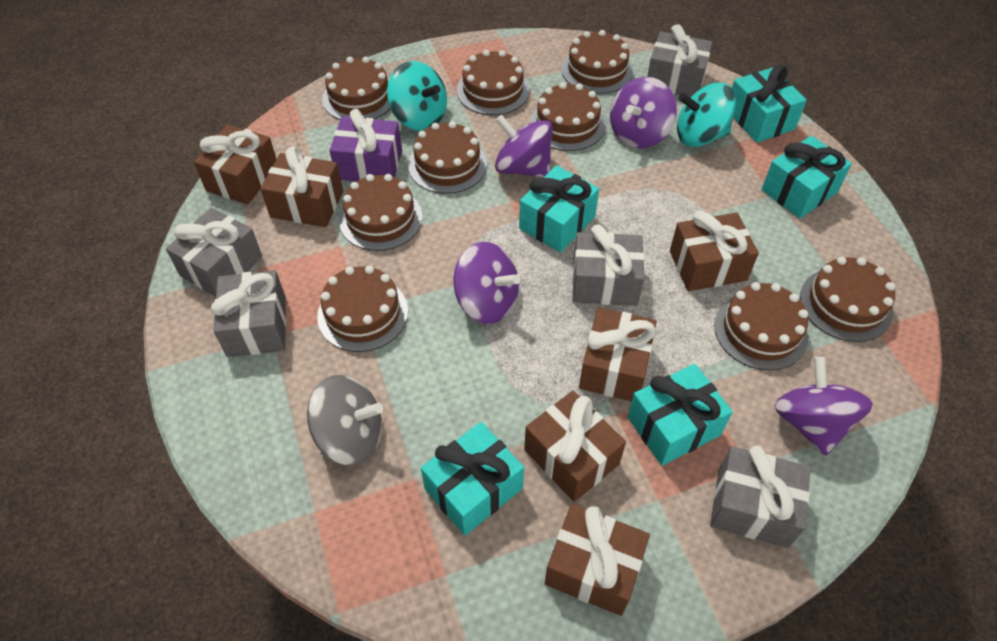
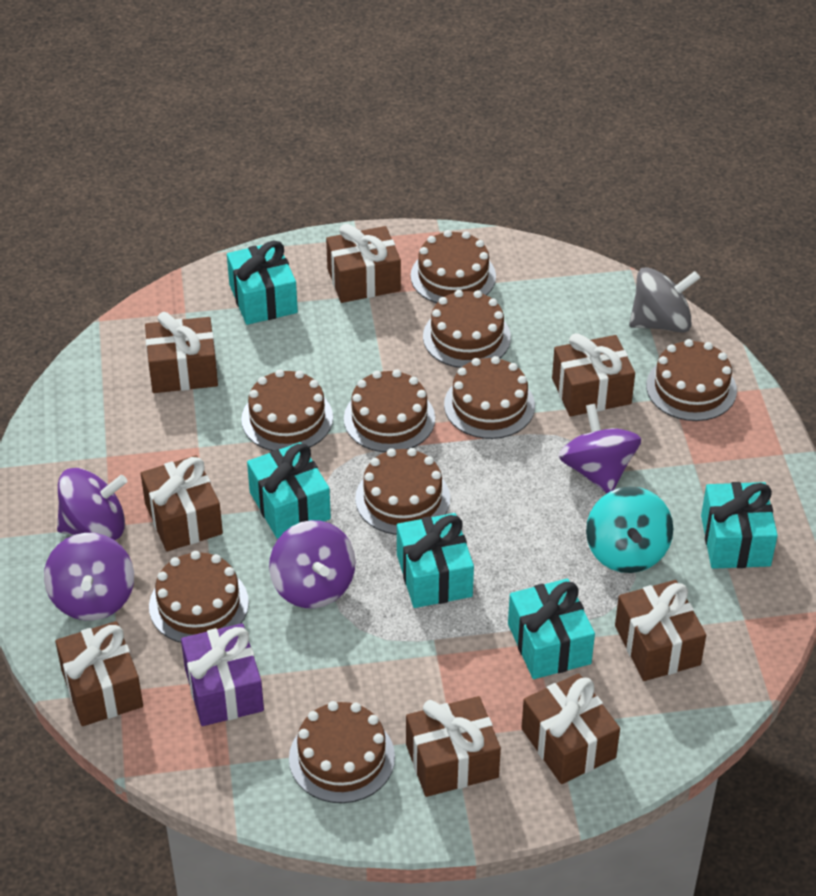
brown gift: 6 -> 8
grey gift: 5 -> 0
turquoise spinning top: 2 -> 1

